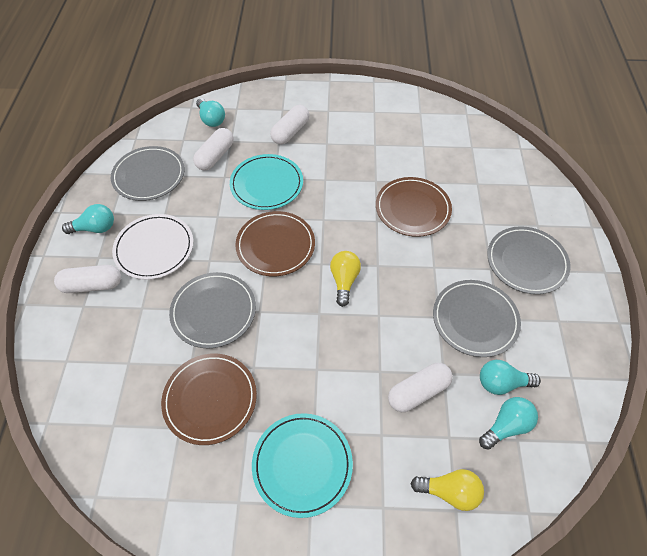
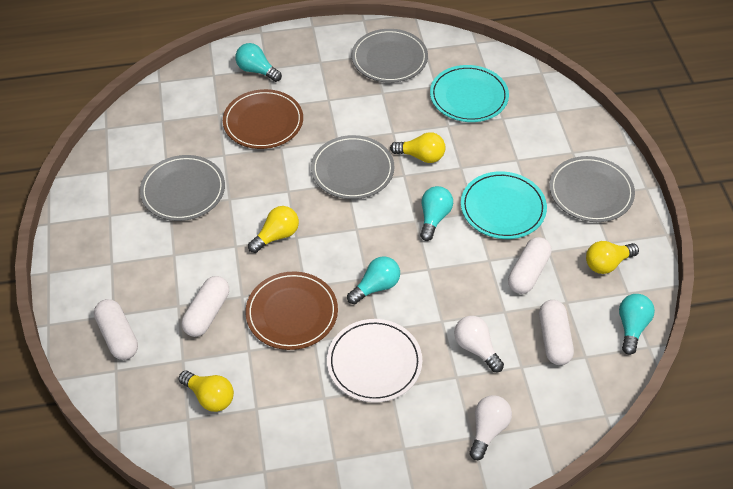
brown plate: 3 -> 2
white light bulb: 0 -> 2
yellow light bulb: 2 -> 4

